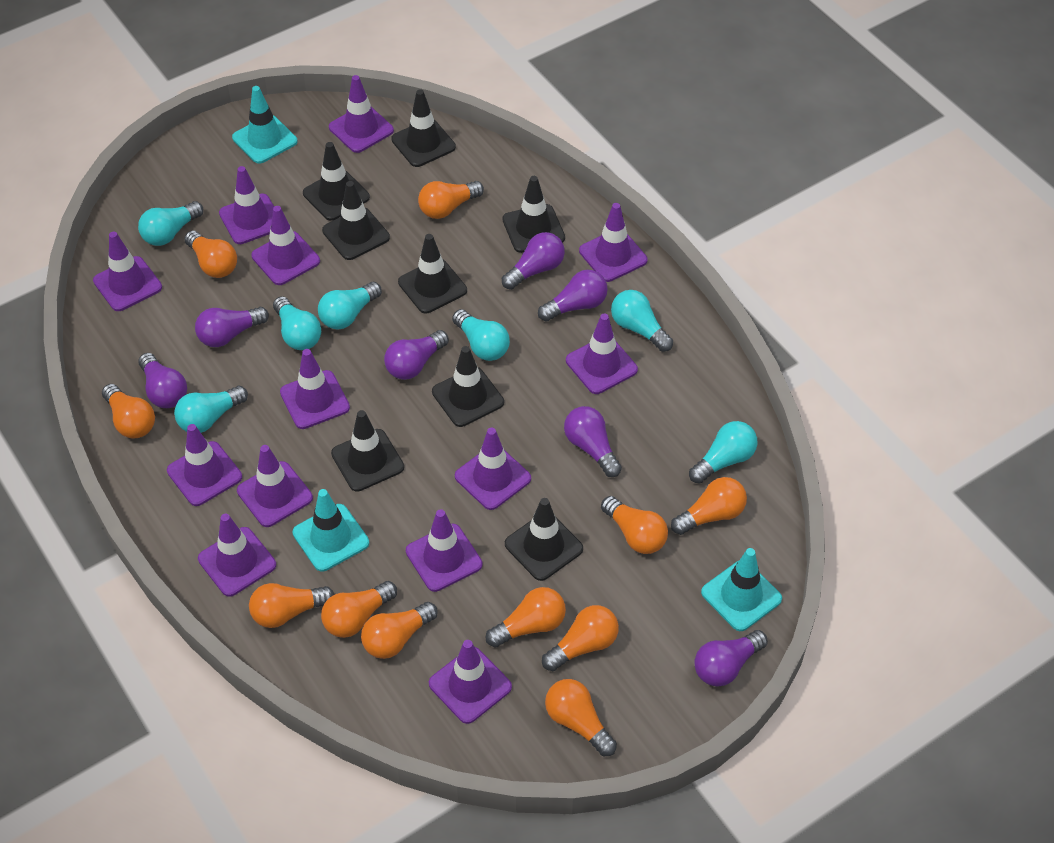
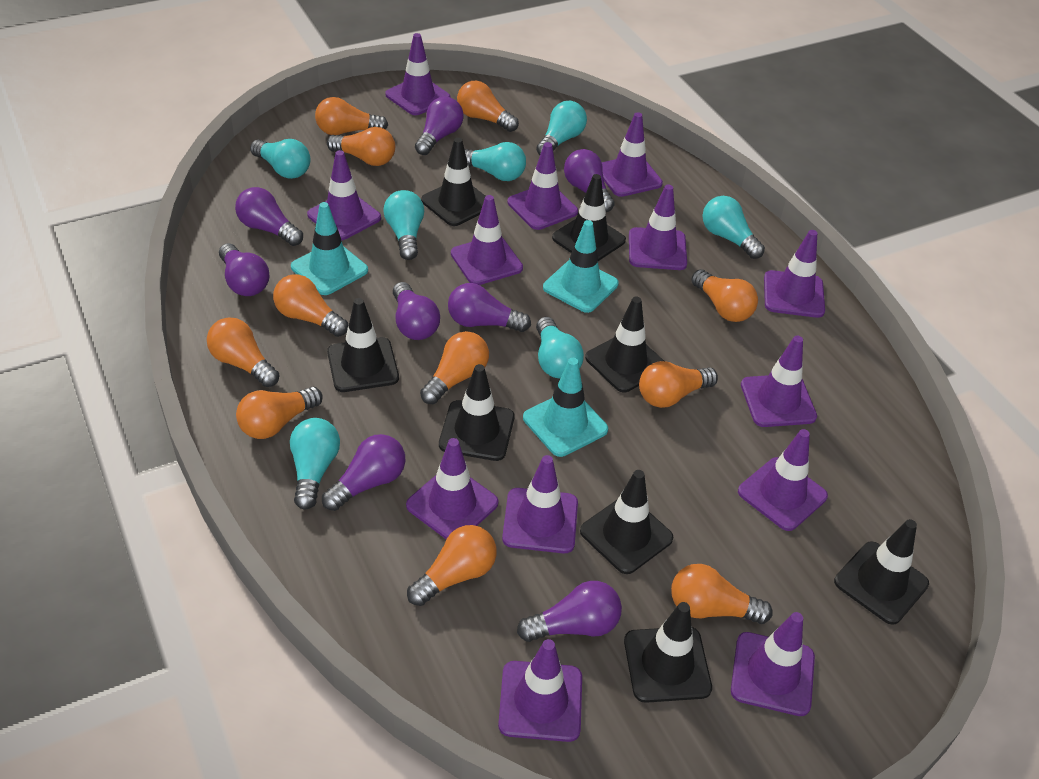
purple light bulb: 7 -> 8

